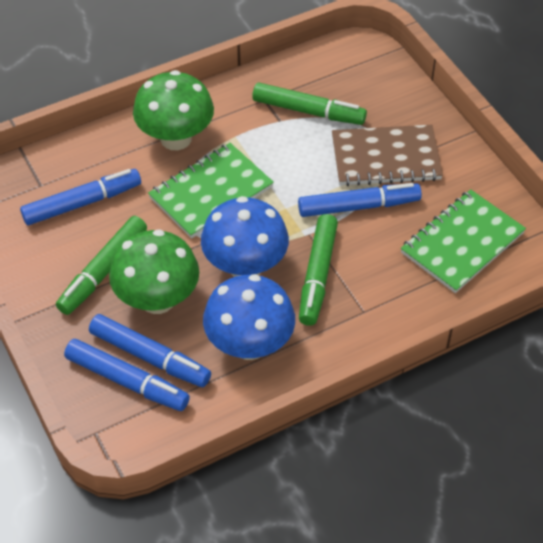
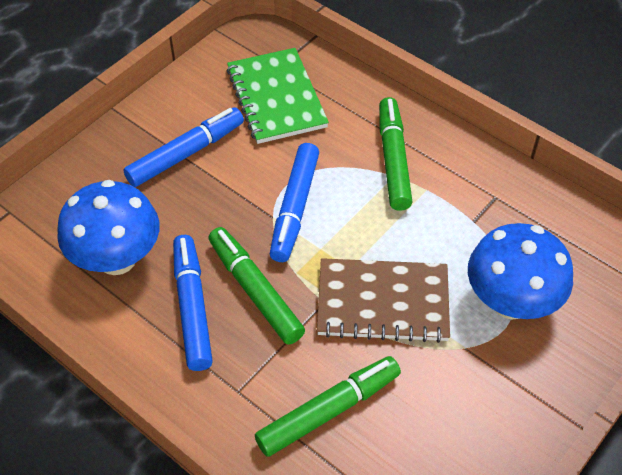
blue marker: 4 -> 3
green mushroom: 2 -> 0
green notebook: 2 -> 1

